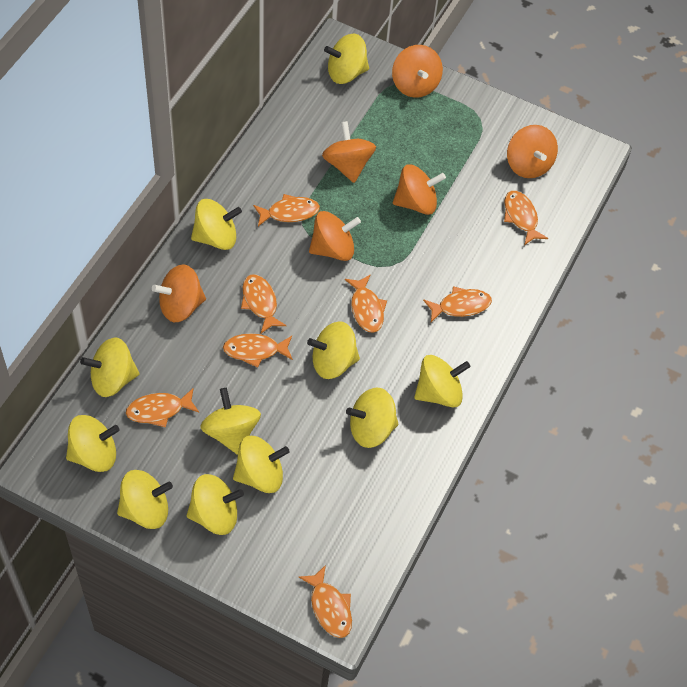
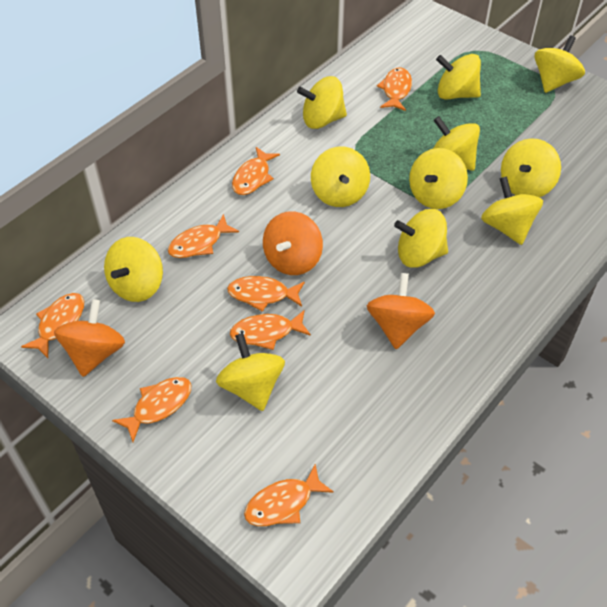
orange spinning top: 6 -> 3

